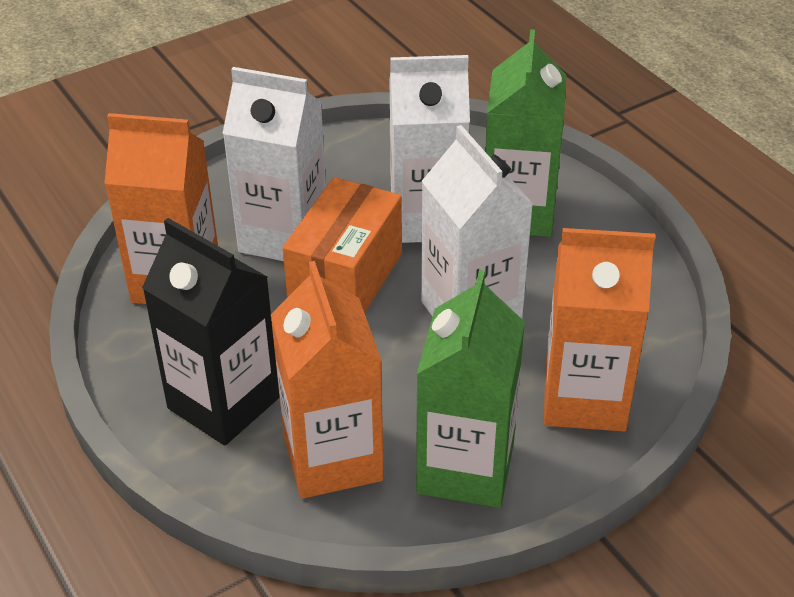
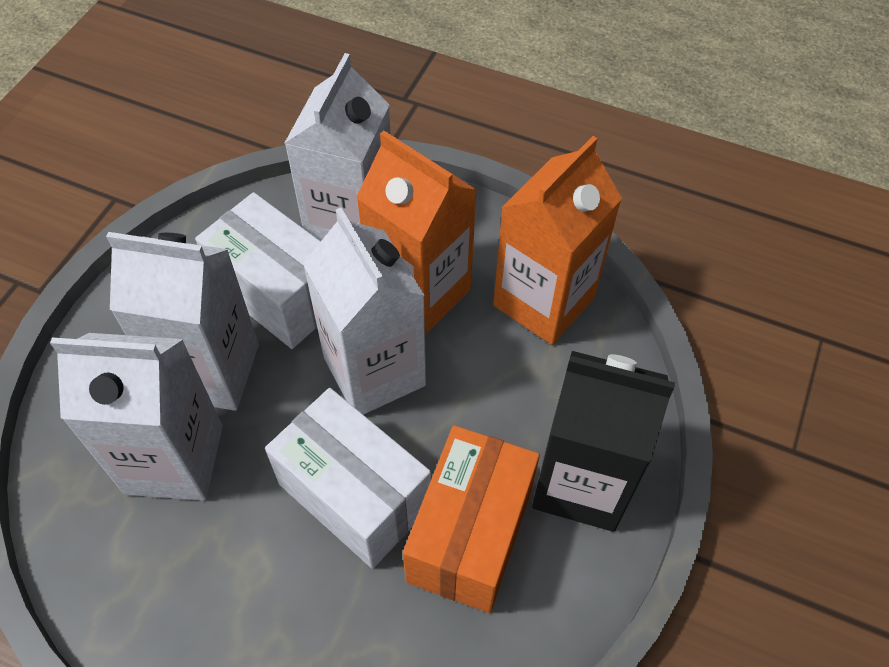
green carton: 2 -> 0
orange carton: 3 -> 2
white box: 0 -> 2
white carton: 3 -> 4

